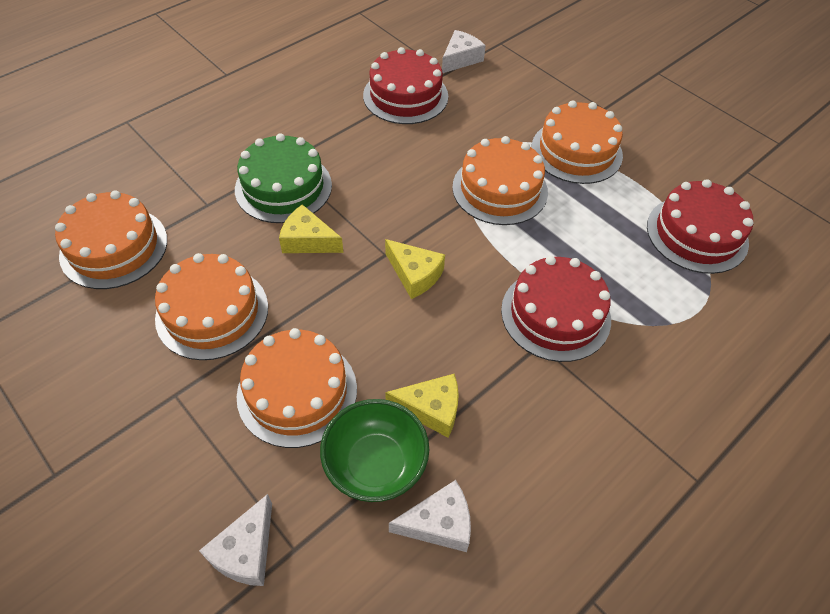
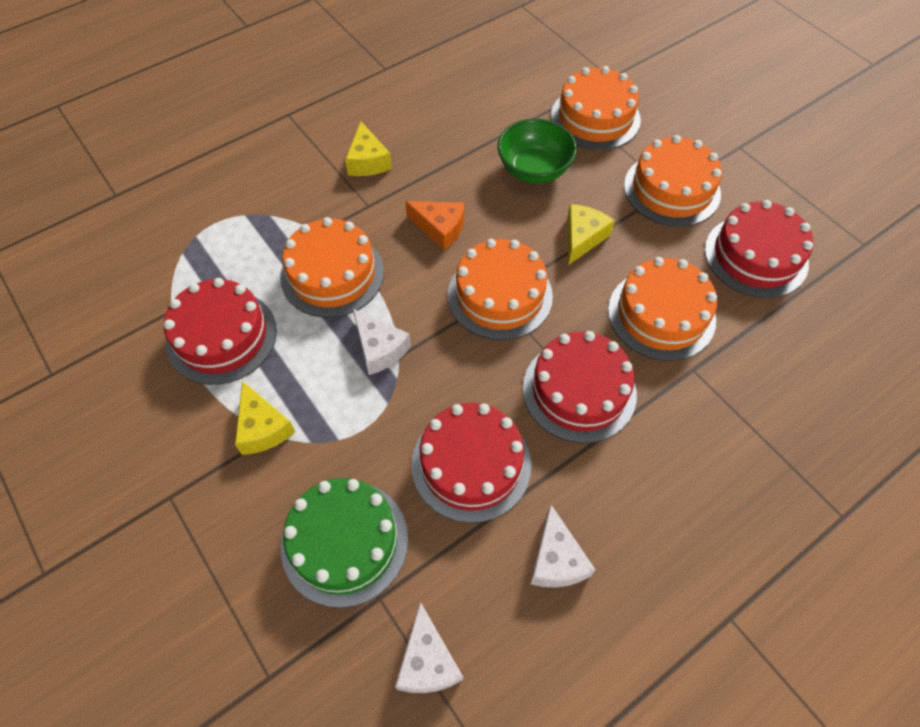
orange cheese: 0 -> 1
red cake: 3 -> 4

